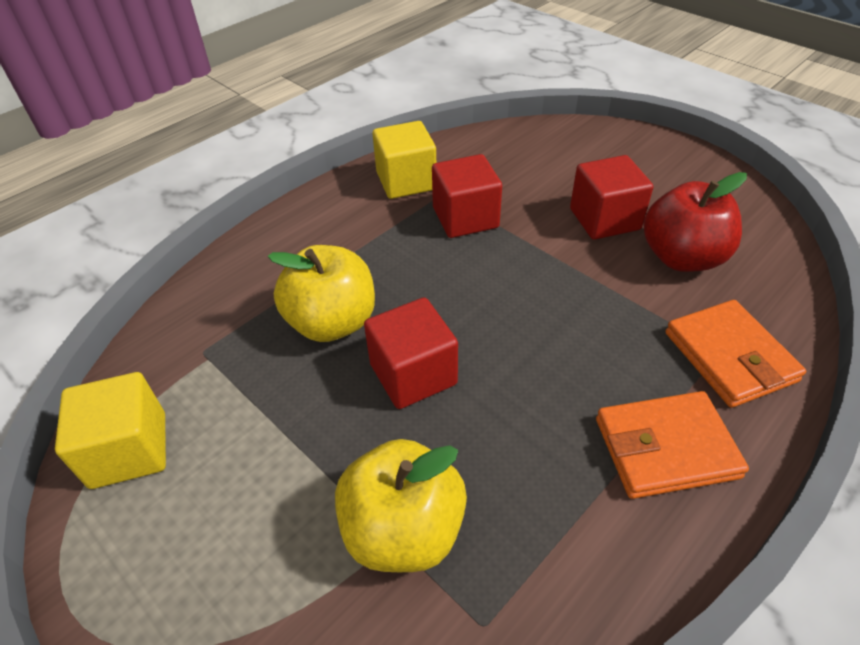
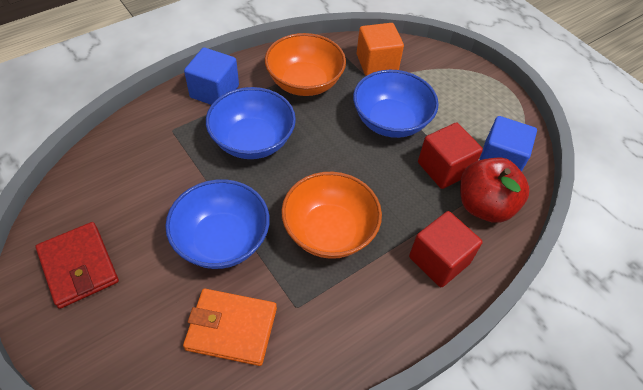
blue bowl: 0 -> 3
blue cube: 0 -> 2
orange bowl: 0 -> 2
orange cube: 0 -> 1
orange wallet: 2 -> 1
red cube: 3 -> 2
red wallet: 0 -> 1
yellow apple: 2 -> 0
yellow cube: 2 -> 0

